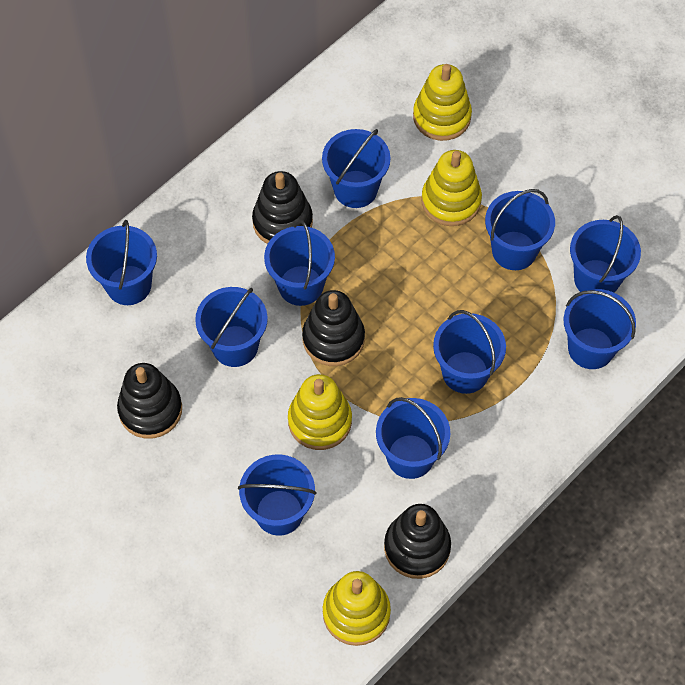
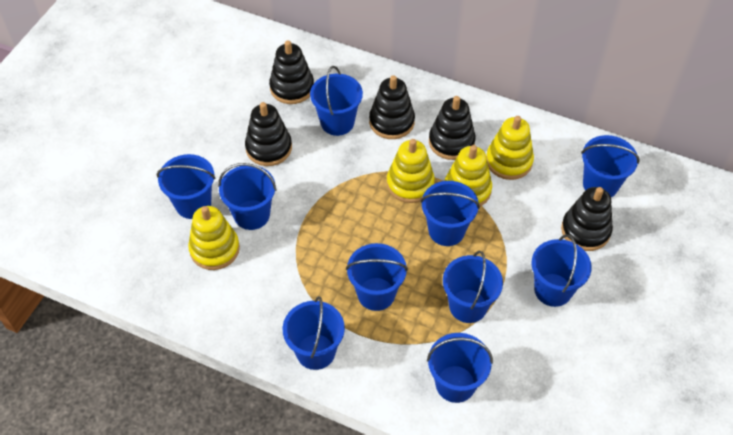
black stacking toy: 4 -> 5

